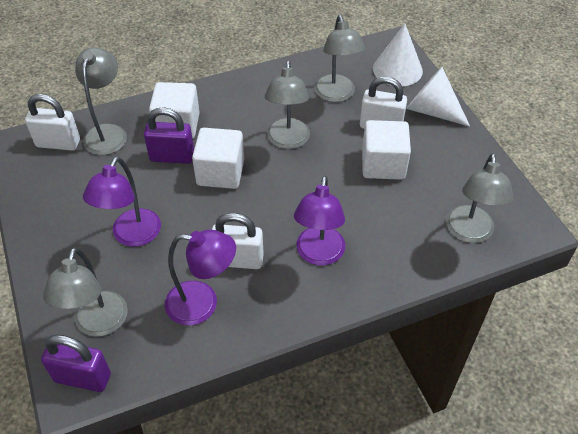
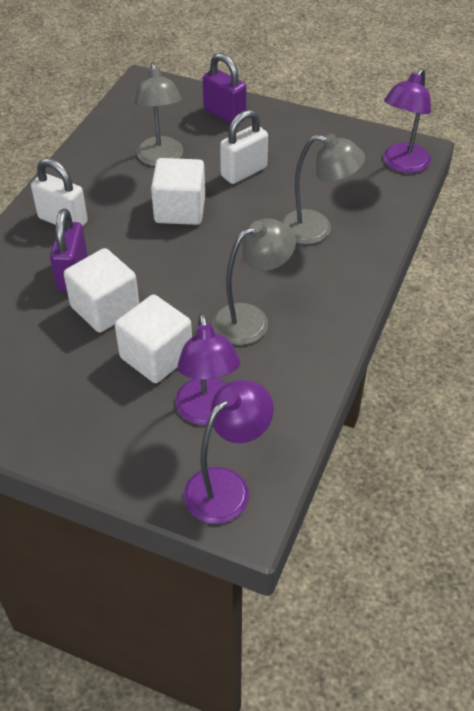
grey lamp: 5 -> 3
white cone: 2 -> 0
white padlock: 3 -> 2

